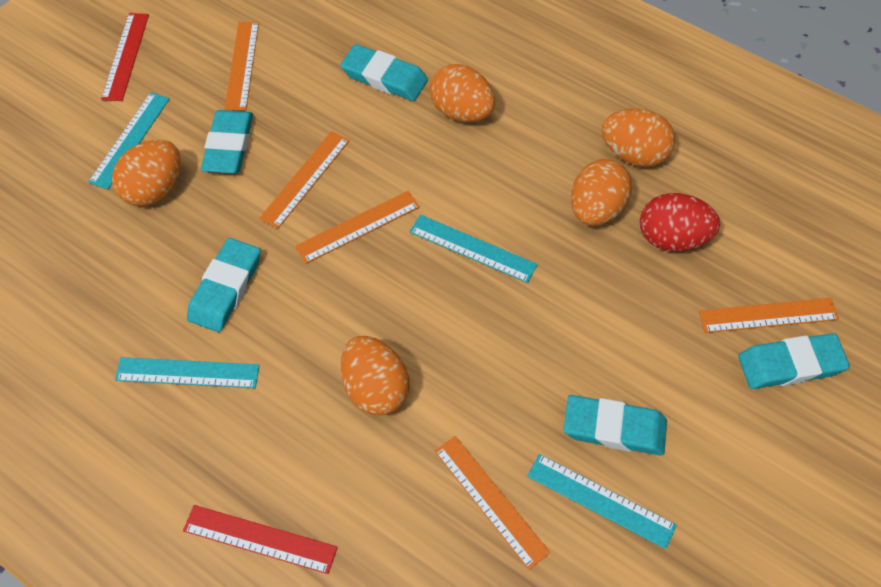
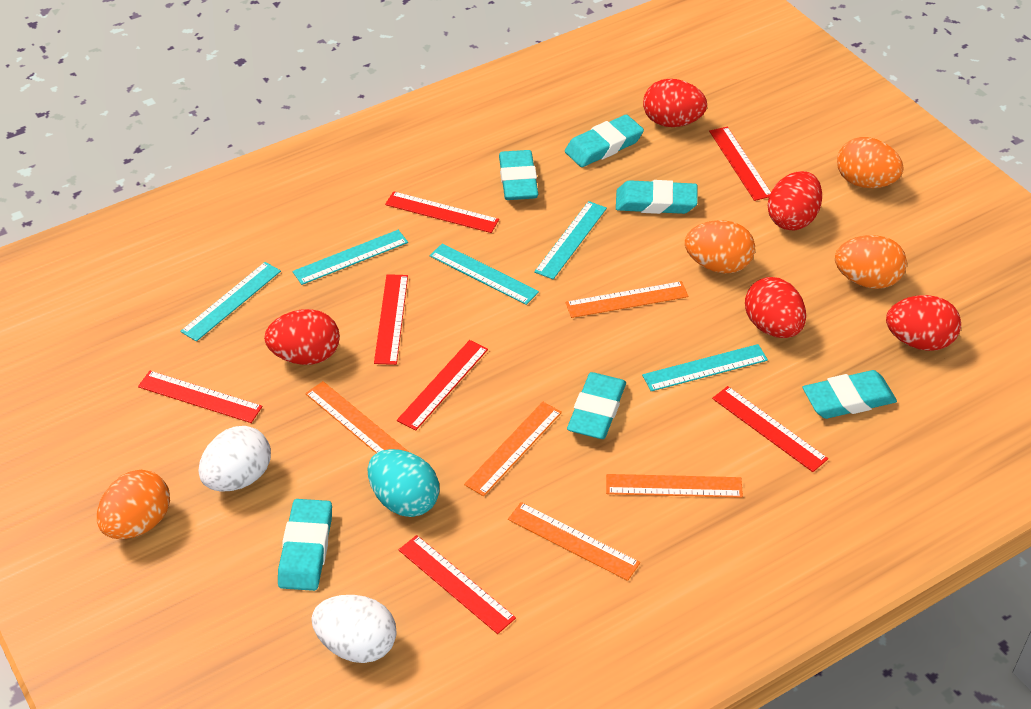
orange egg: 5 -> 4
red egg: 1 -> 5
red ruler: 2 -> 7
turquoise egg: 0 -> 1
turquoise eraser: 5 -> 6
turquoise ruler: 4 -> 5
white egg: 0 -> 2

